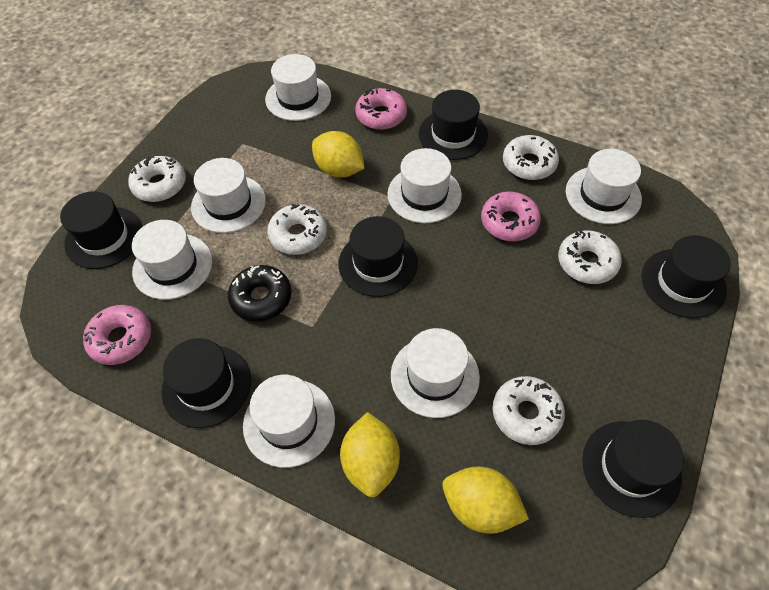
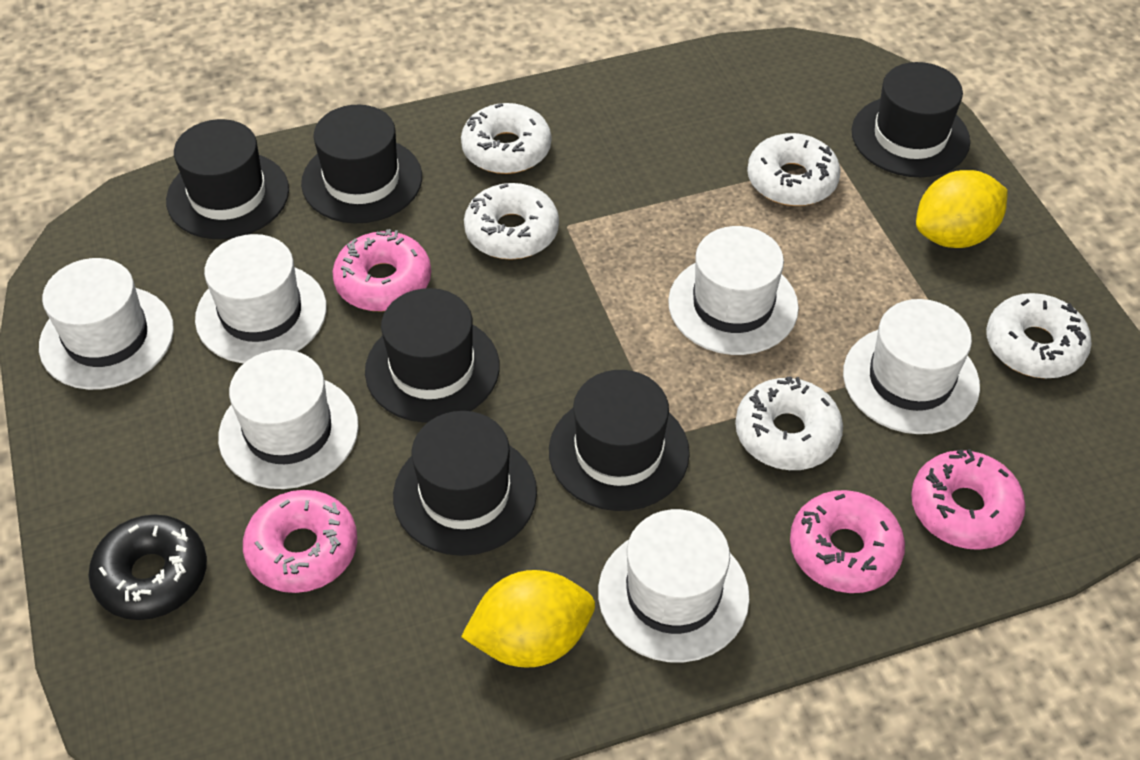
pink donut: 3 -> 4
white hat: 7 -> 6
yellow lemon: 3 -> 2

